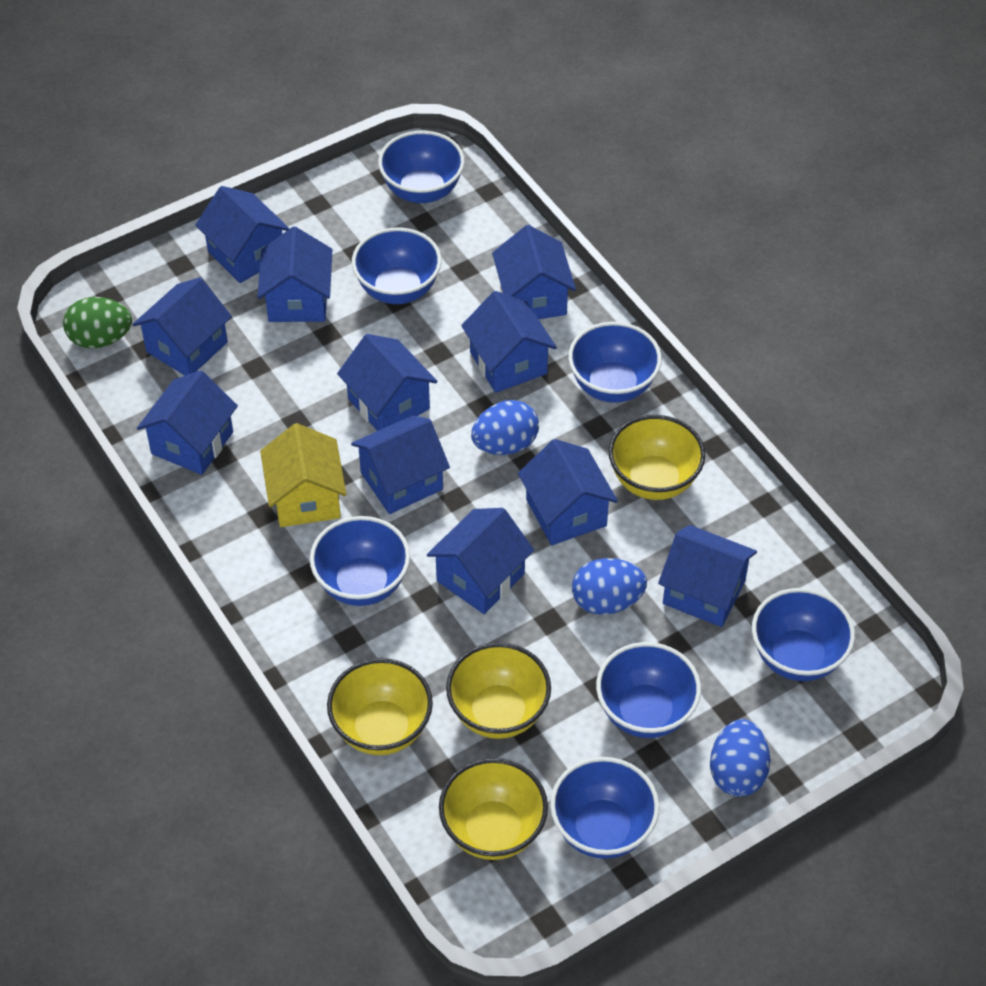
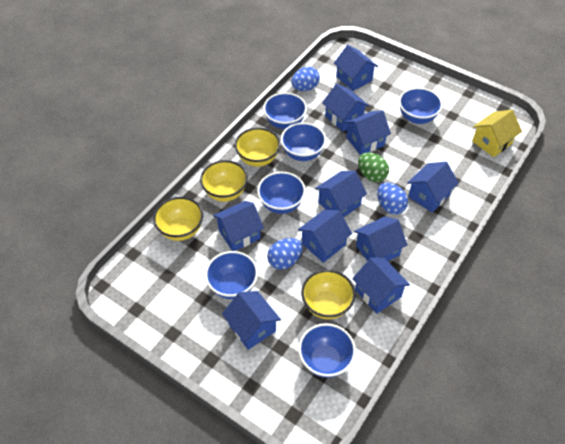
blue bowl: 7 -> 6
blue house: 11 -> 10

